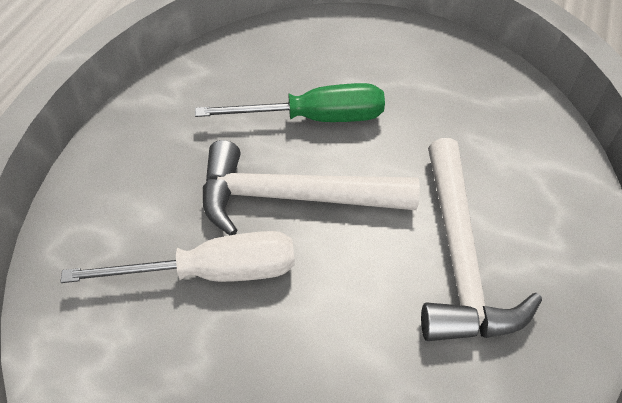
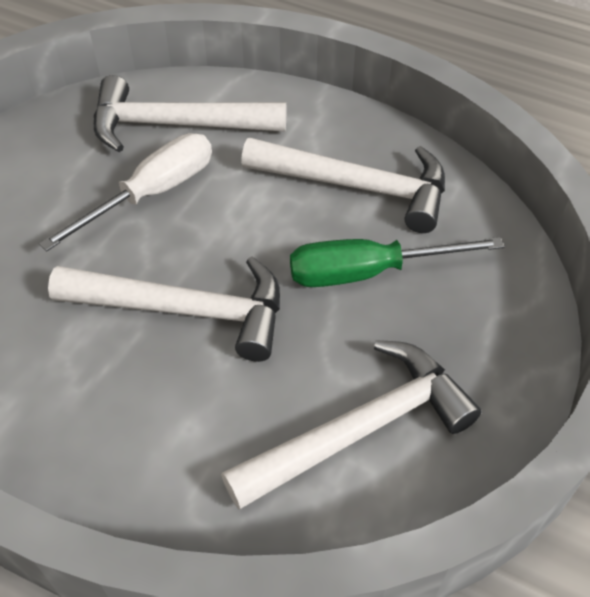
white hammer: 2 -> 4

